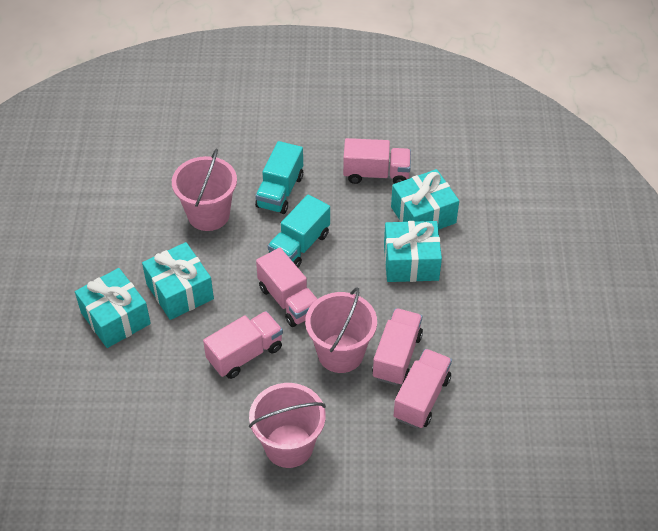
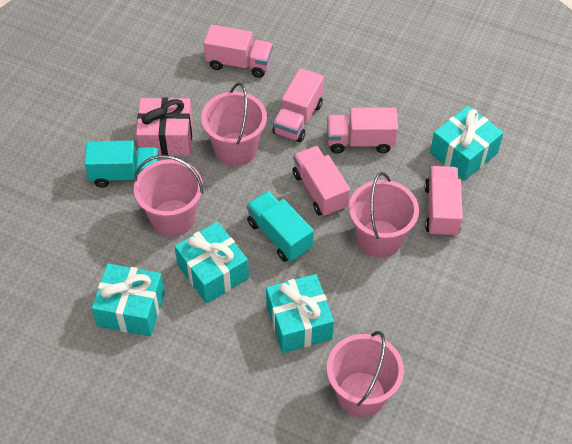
pink bucket: 3 -> 4
pink gift: 0 -> 1

